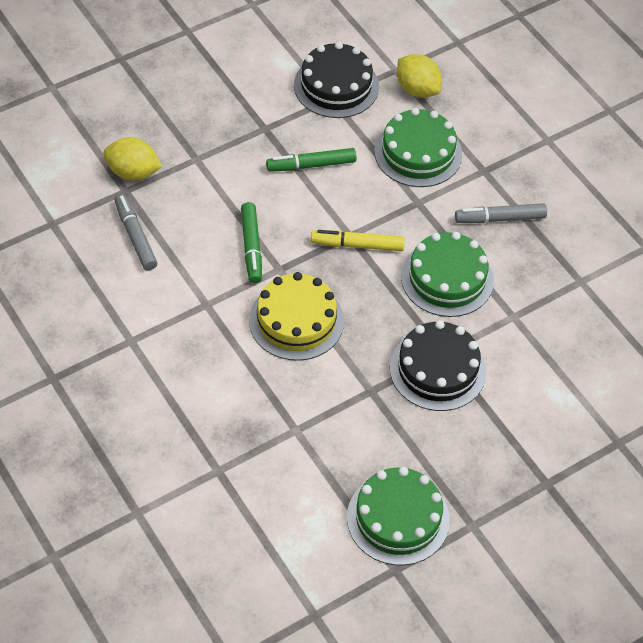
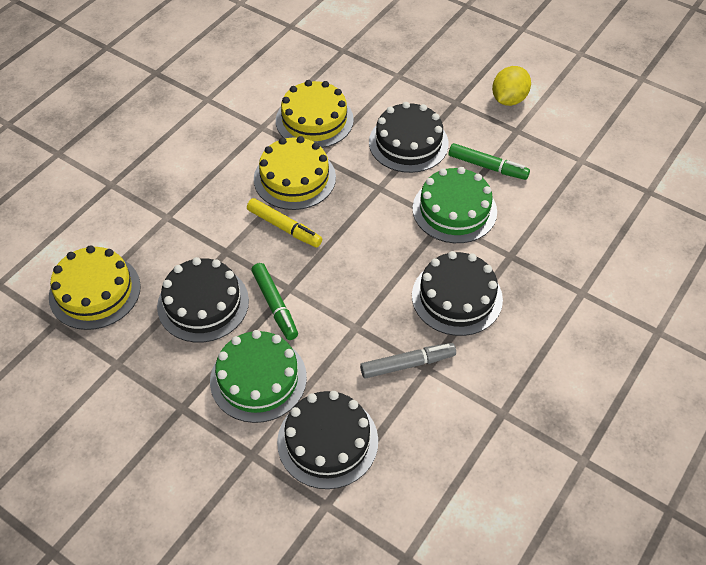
black cake: 2 -> 4
green cake: 3 -> 2
grey marker: 2 -> 1
yellow cake: 1 -> 3
yellow lemon: 2 -> 1

